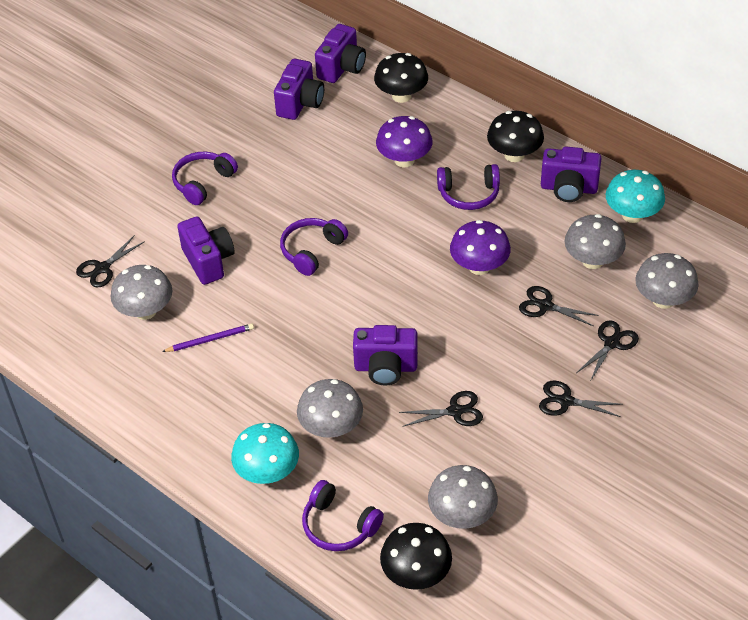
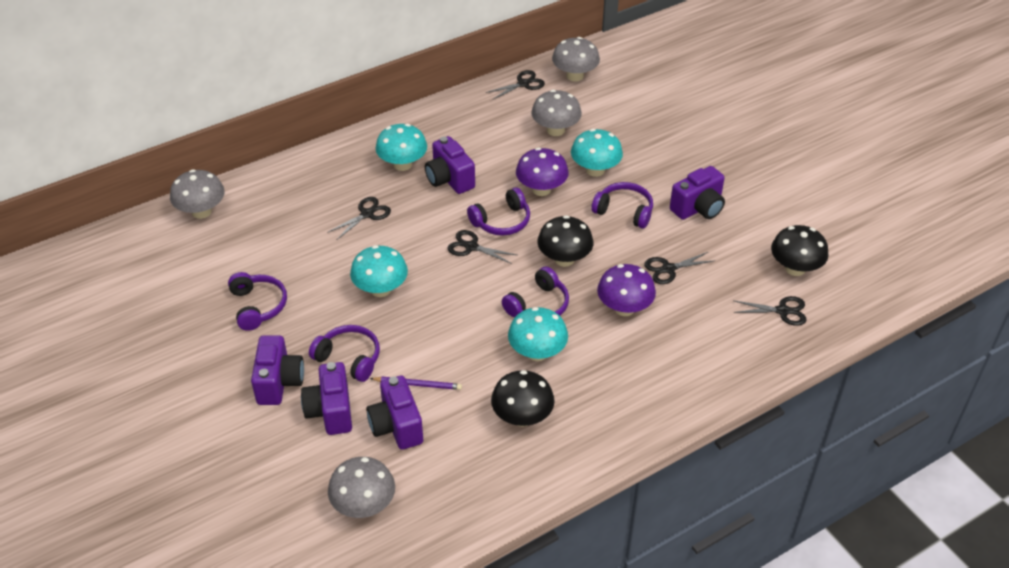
grey mushroom: 5 -> 4
purple headphones: 4 -> 5
turquoise mushroom: 2 -> 4

